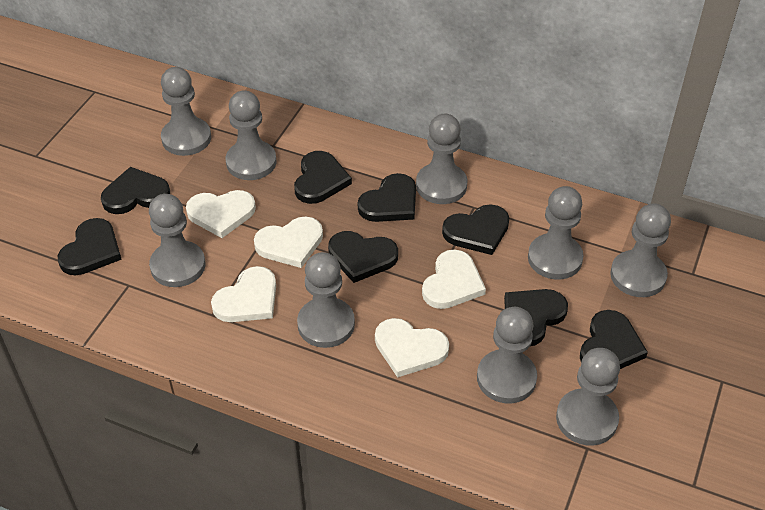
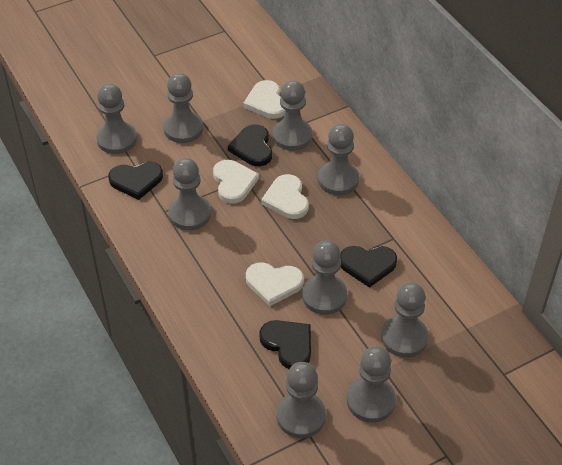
black heart: 8 -> 4
white heart: 5 -> 4

